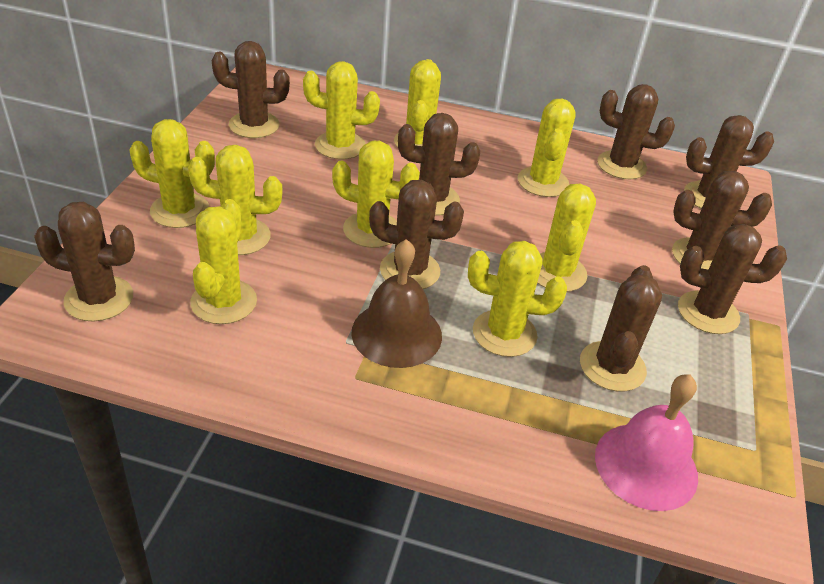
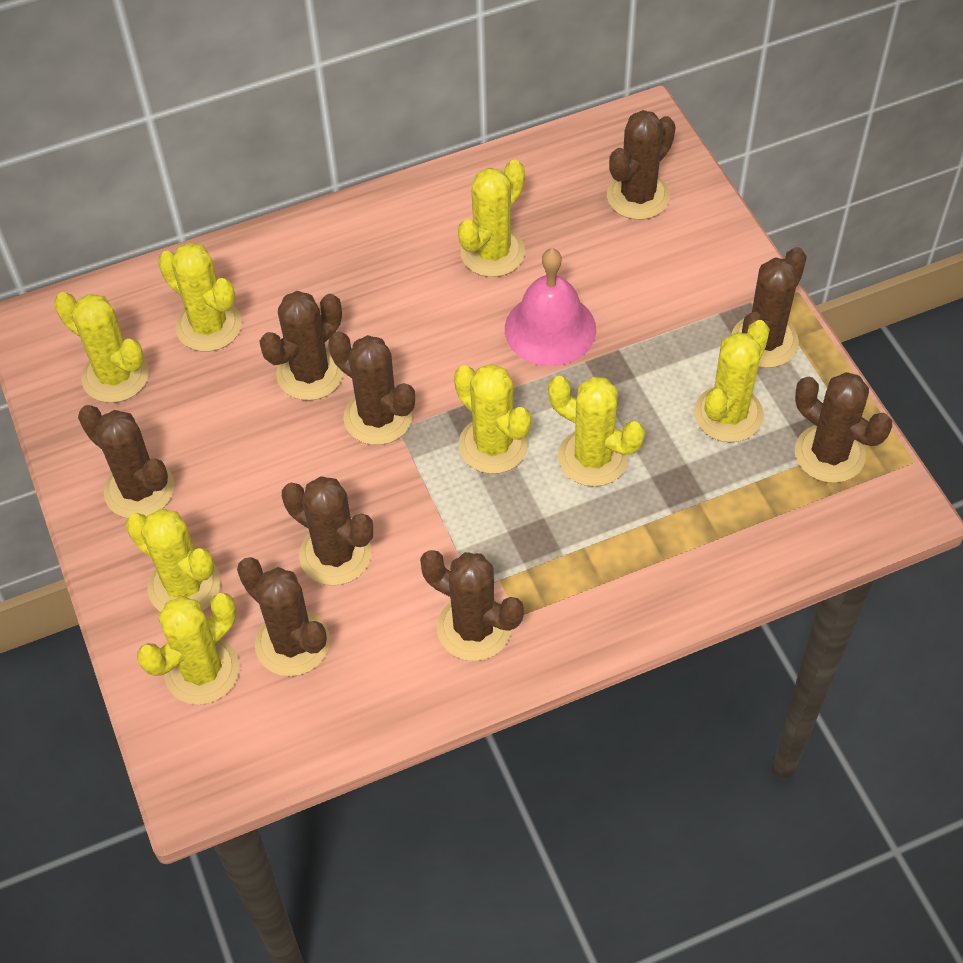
brown bell: 1 -> 0
yellow cactus: 9 -> 8

